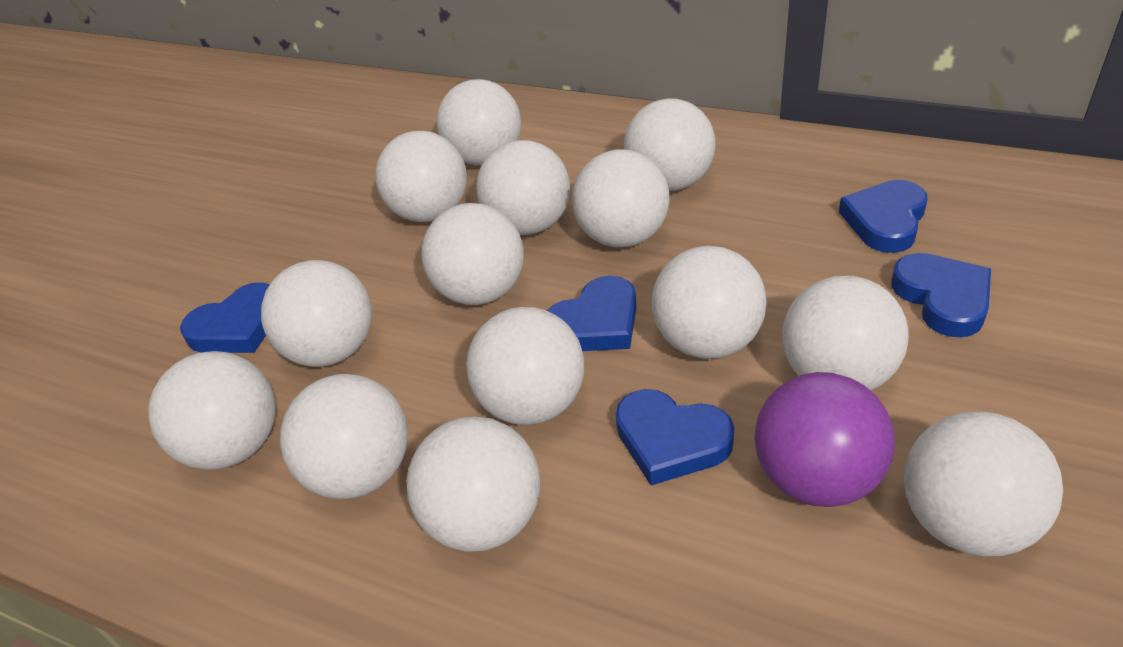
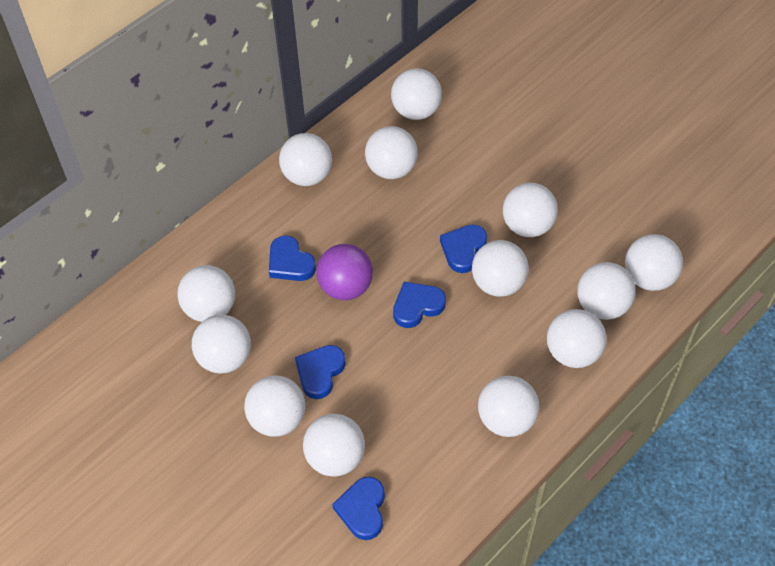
white ball: 14 -> 13

